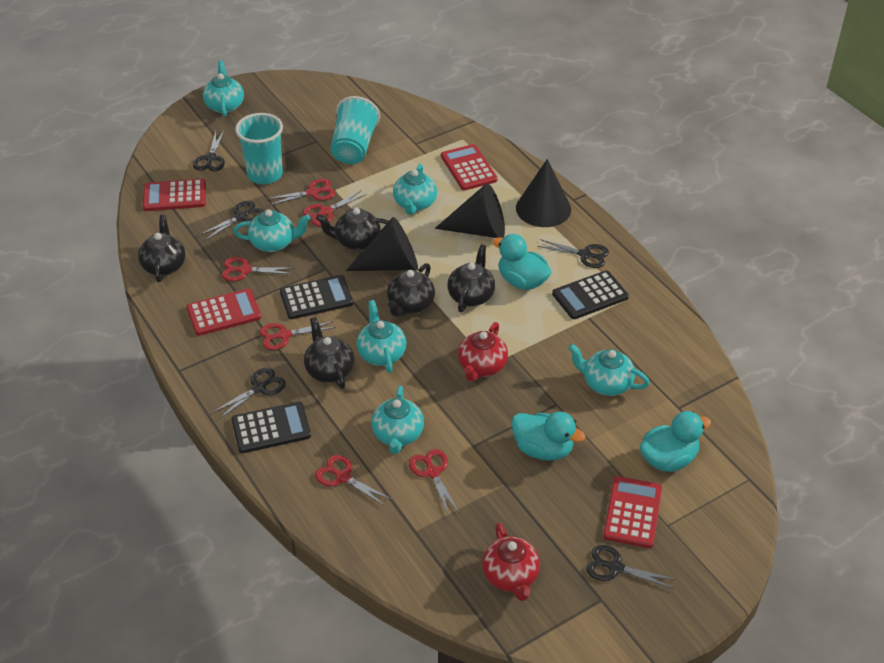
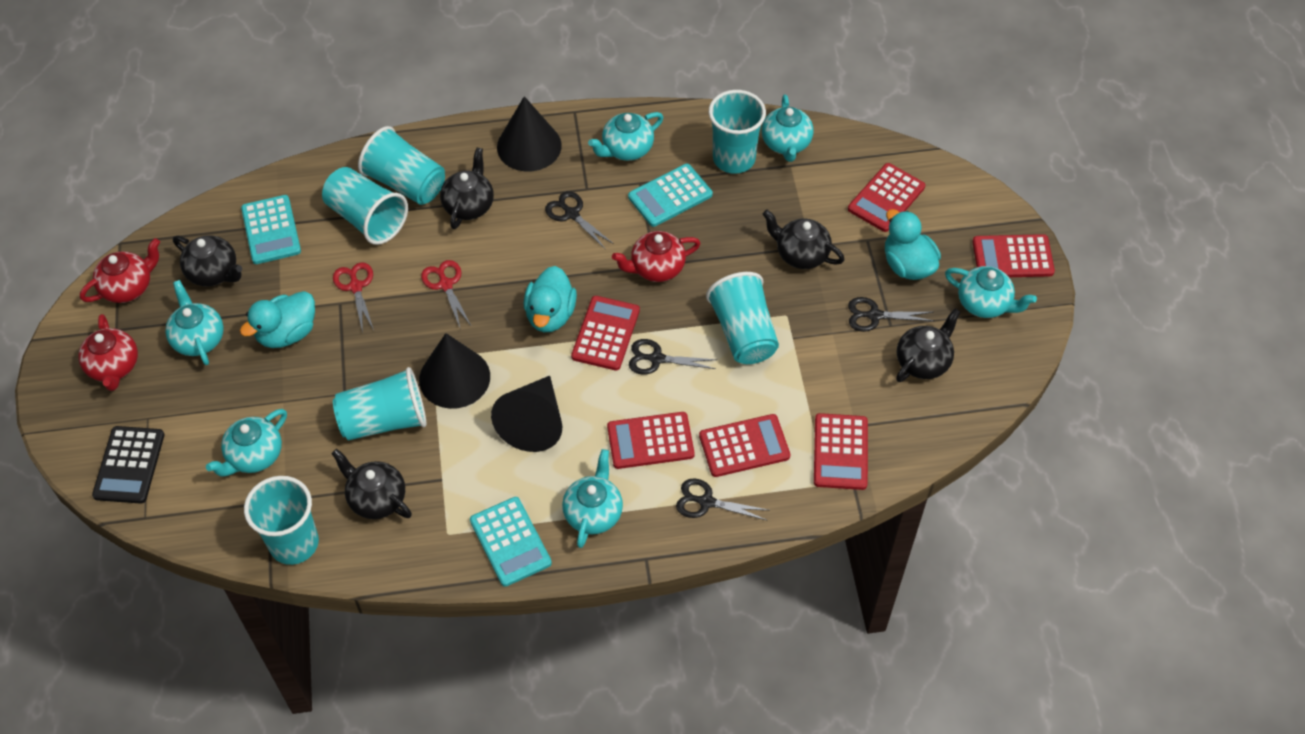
black calculator: 3 -> 1
black scissors: 5 -> 4
red calculator: 4 -> 6
red scissors: 6 -> 2
red teapot: 2 -> 3
turquoise calculator: 0 -> 3
turquoise cup: 2 -> 6

